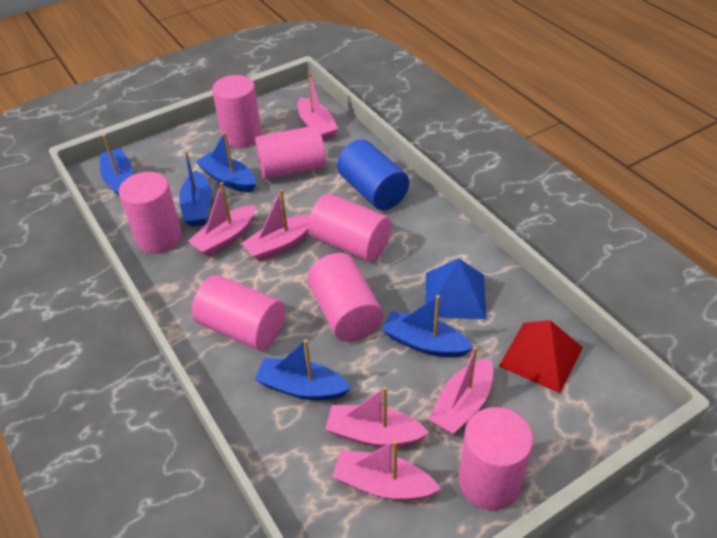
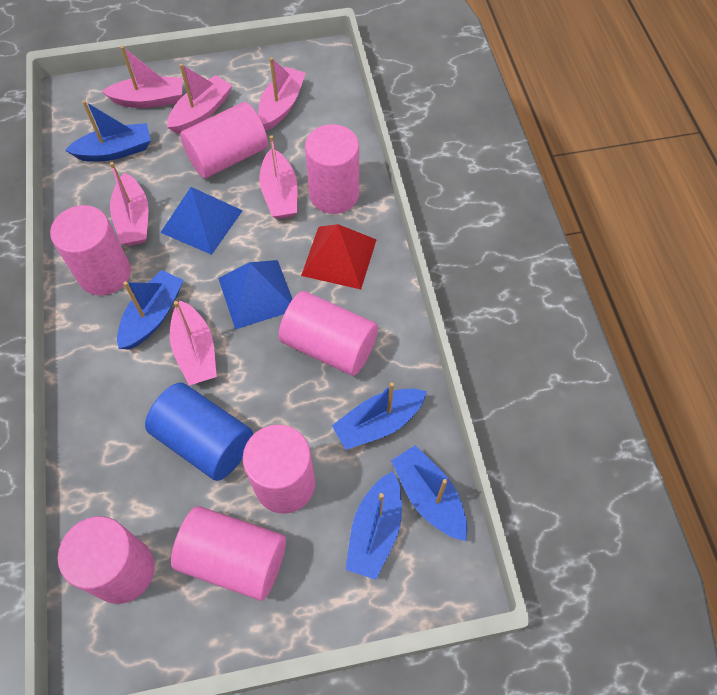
blue pyramid: 1 -> 2

